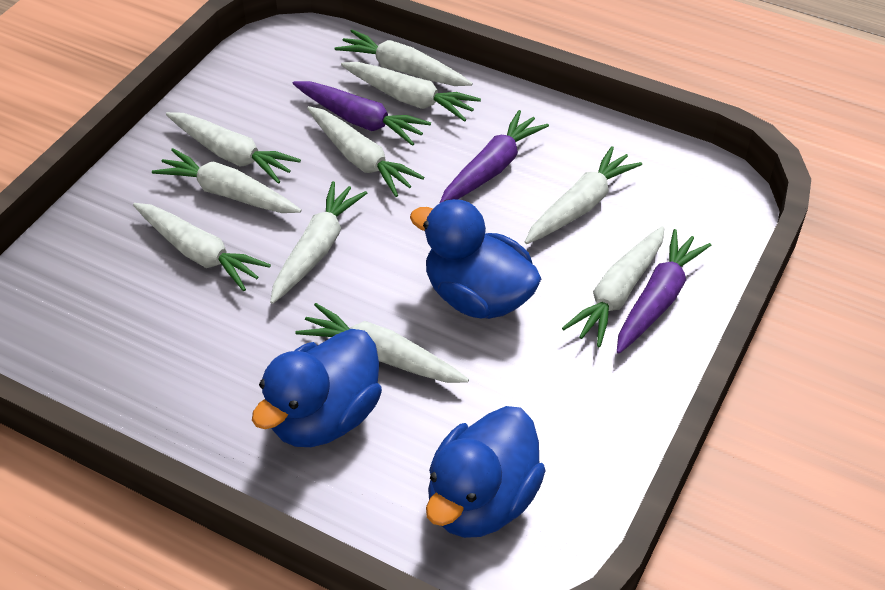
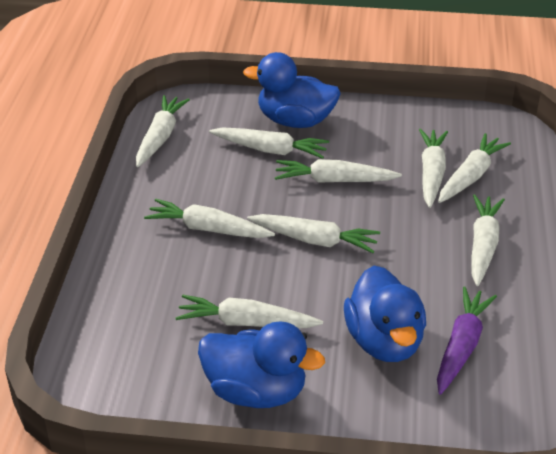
purple carrot: 3 -> 1
white carrot: 10 -> 9

